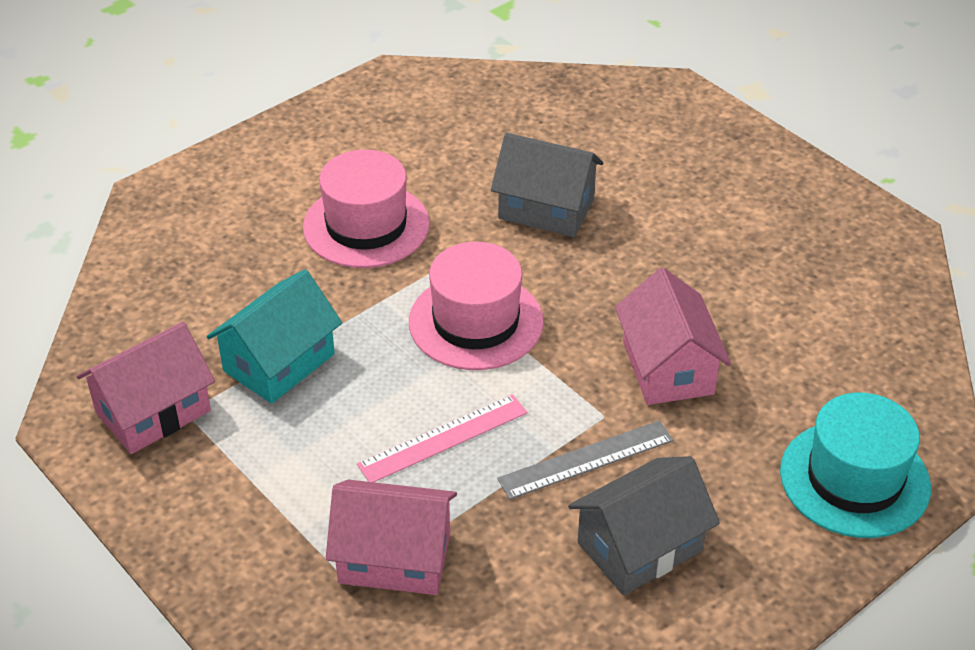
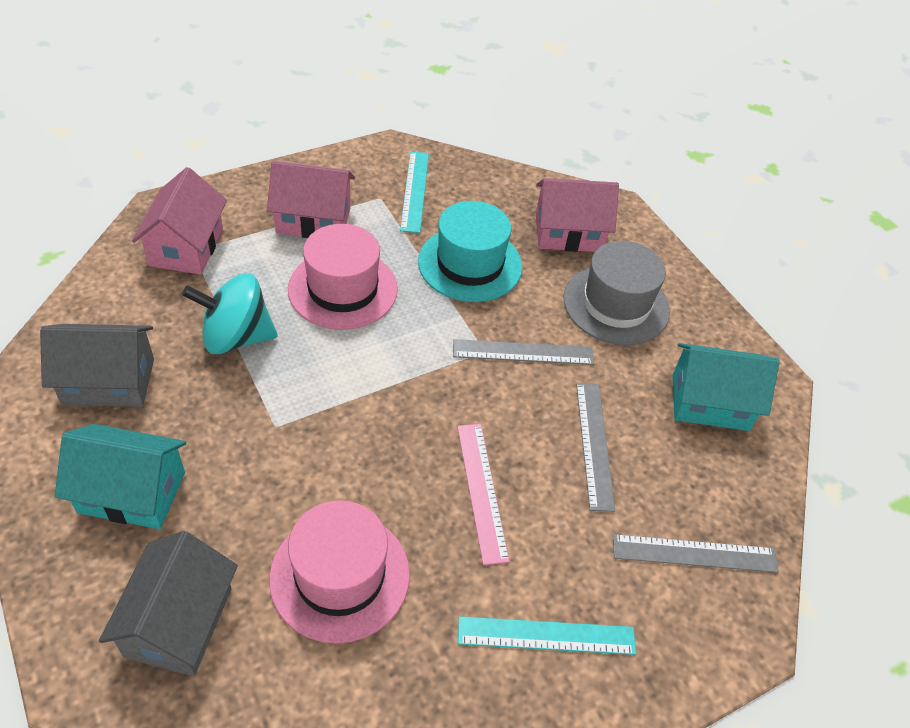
grey hat: 0 -> 1
grey ruler: 1 -> 3
turquoise house: 1 -> 2
turquoise ruler: 0 -> 2
turquoise spinning top: 0 -> 1

